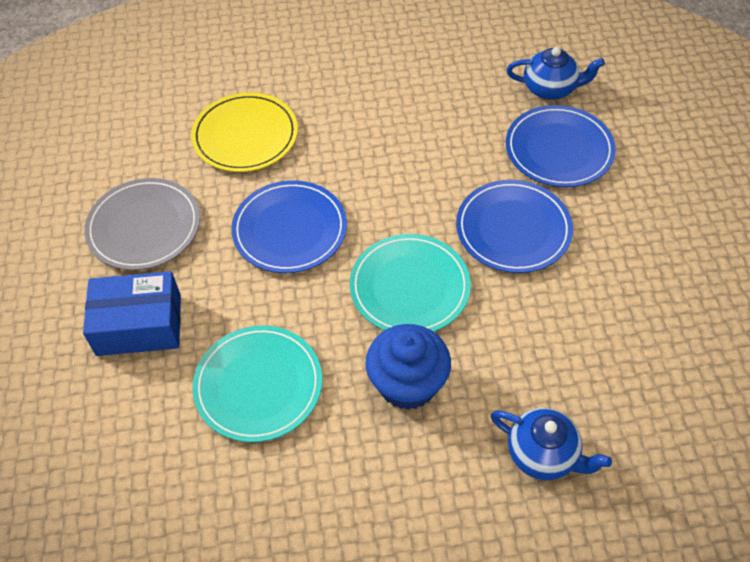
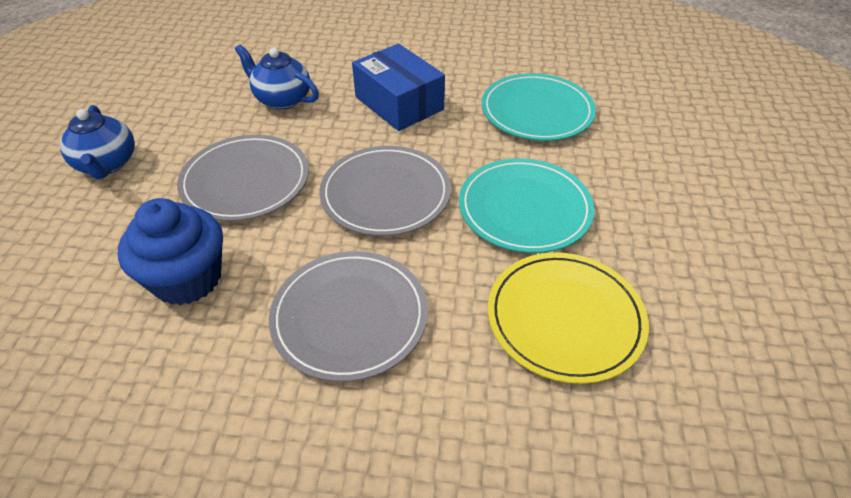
blue plate: 3 -> 0
grey plate: 1 -> 3

